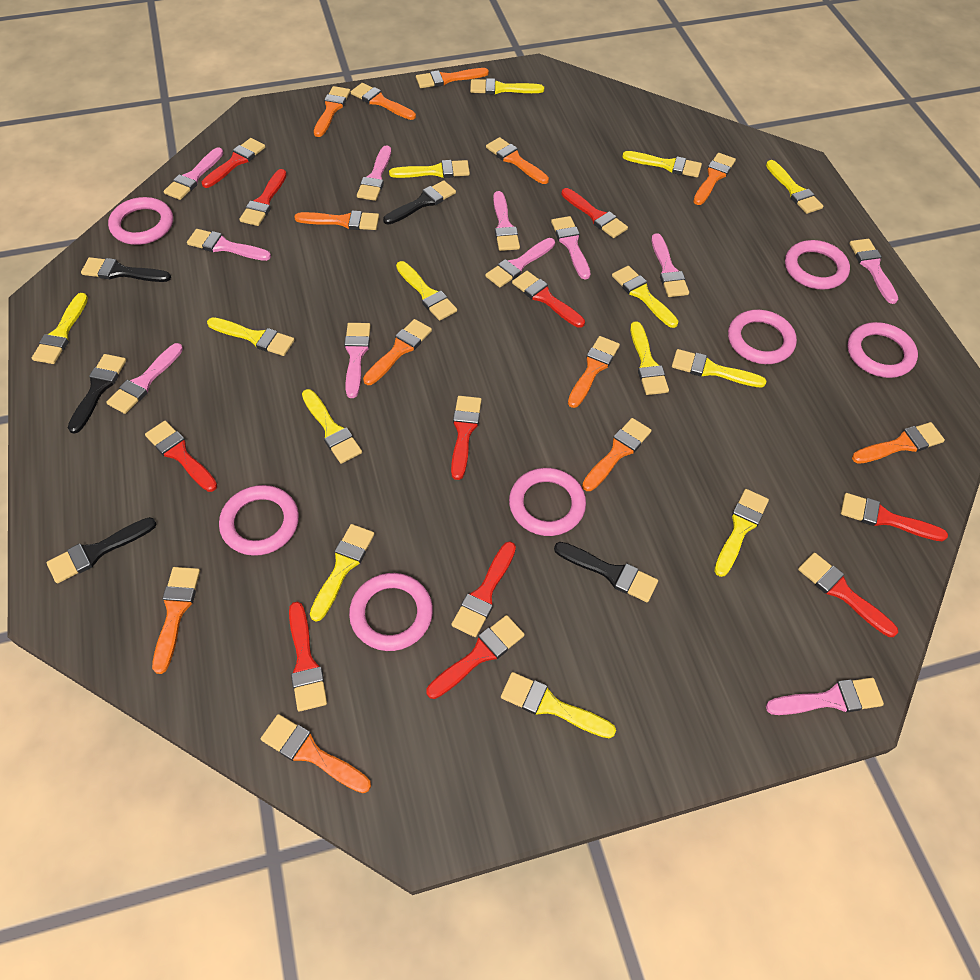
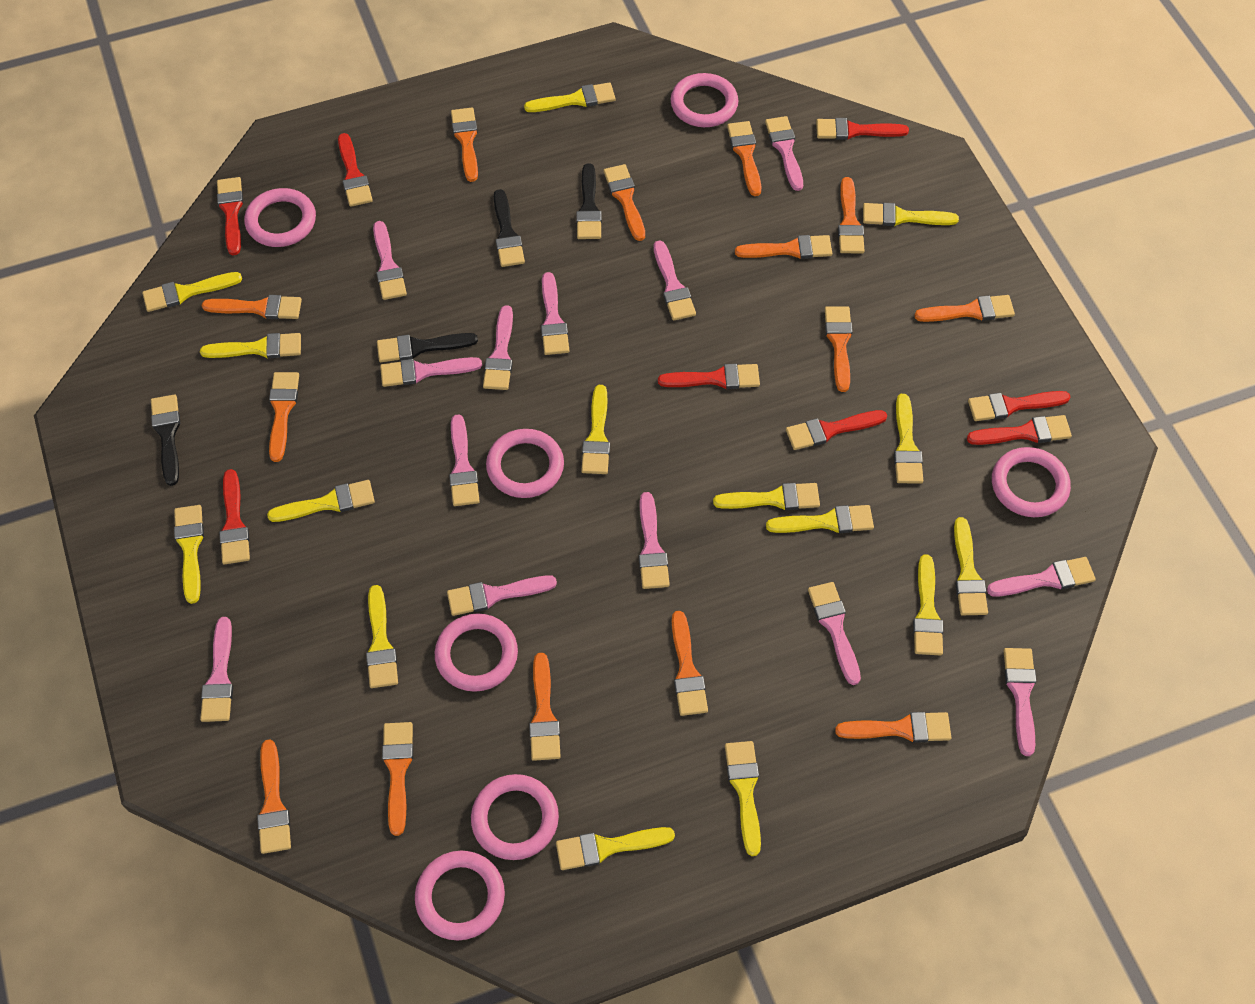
black brush: 5 -> 4
orange brush: 12 -> 14
pink brush: 11 -> 13
red brush: 11 -> 8
yellow brush: 14 -> 15

